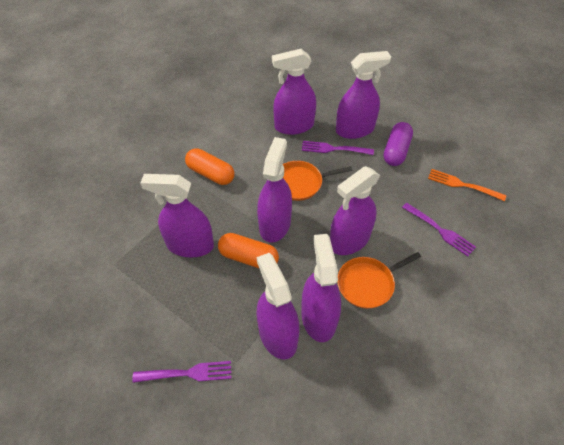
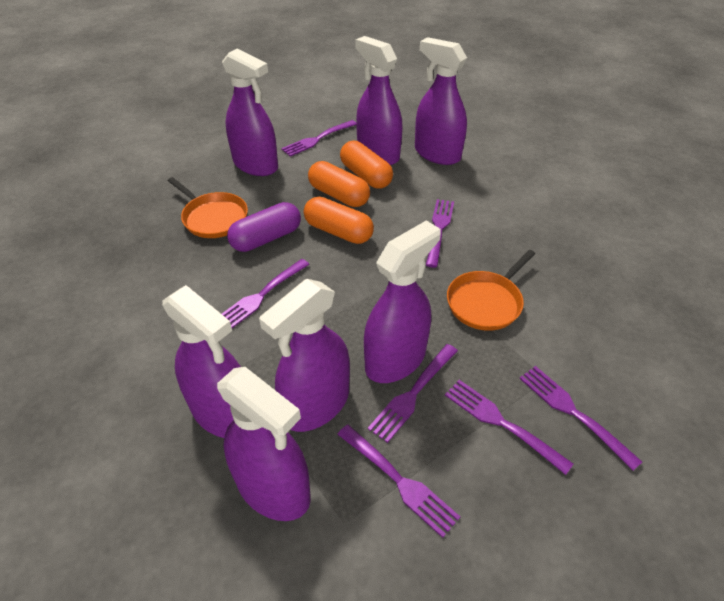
orange capsule: 2 -> 3
orange fork: 1 -> 0
purple fork: 3 -> 7

